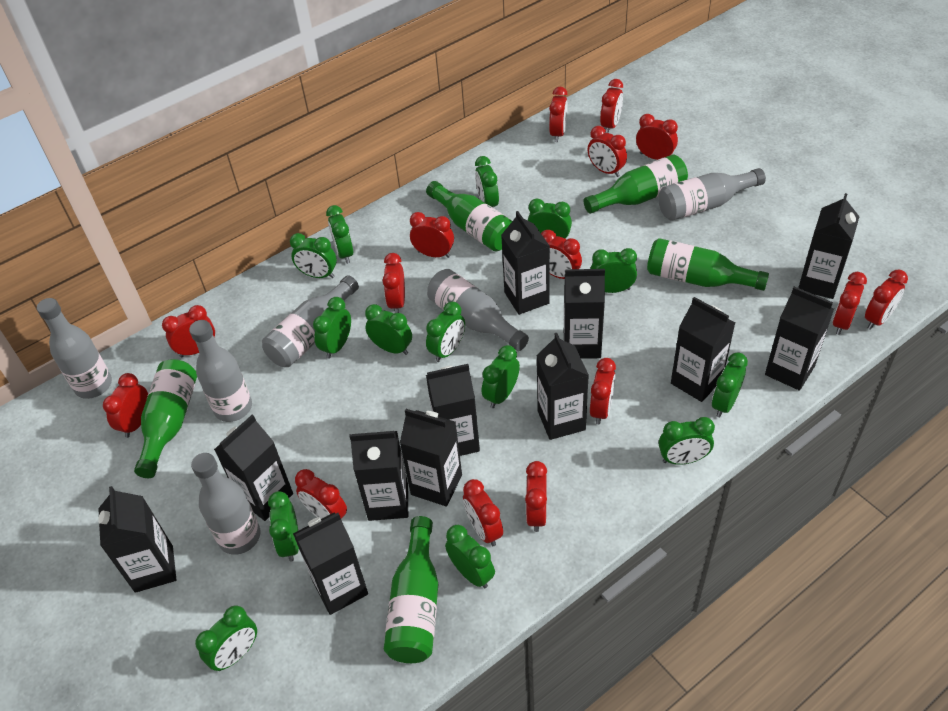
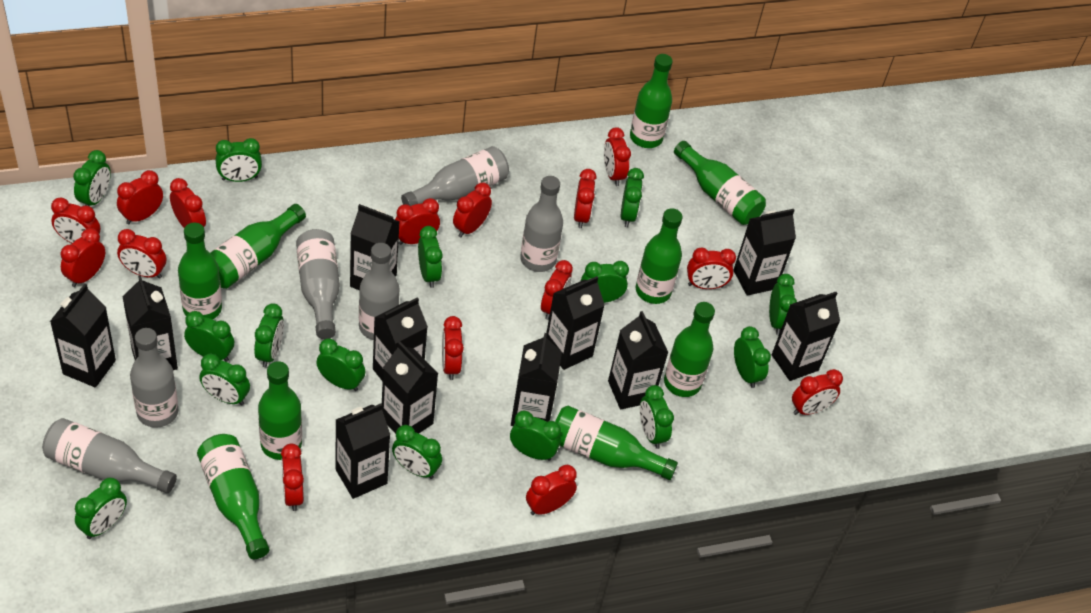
black carton: 12 -> 11
green bottle: 5 -> 9
green clock: 14 -> 15

